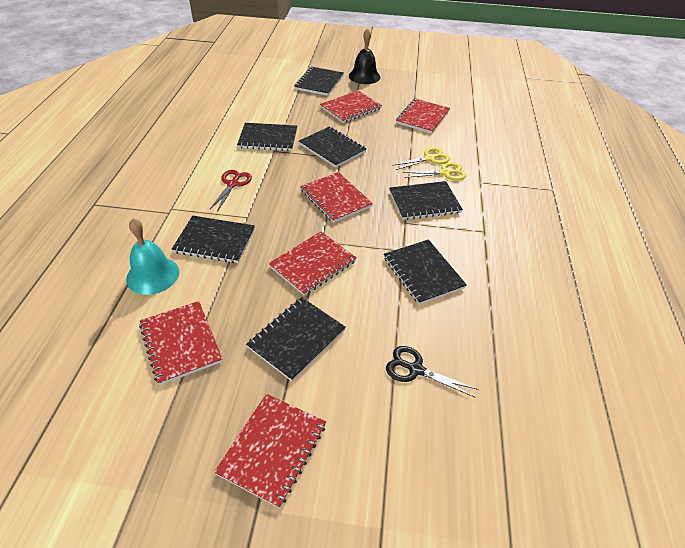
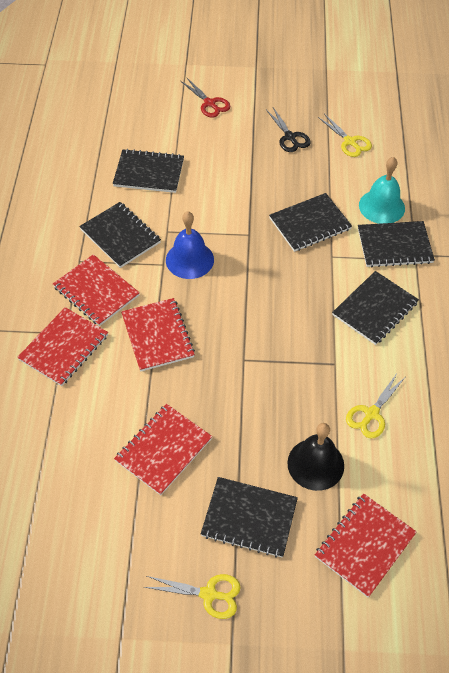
black notebook: 7 -> 6
blue bell: 0 -> 1
red notebook: 6 -> 5
yellow scissors: 2 -> 3

